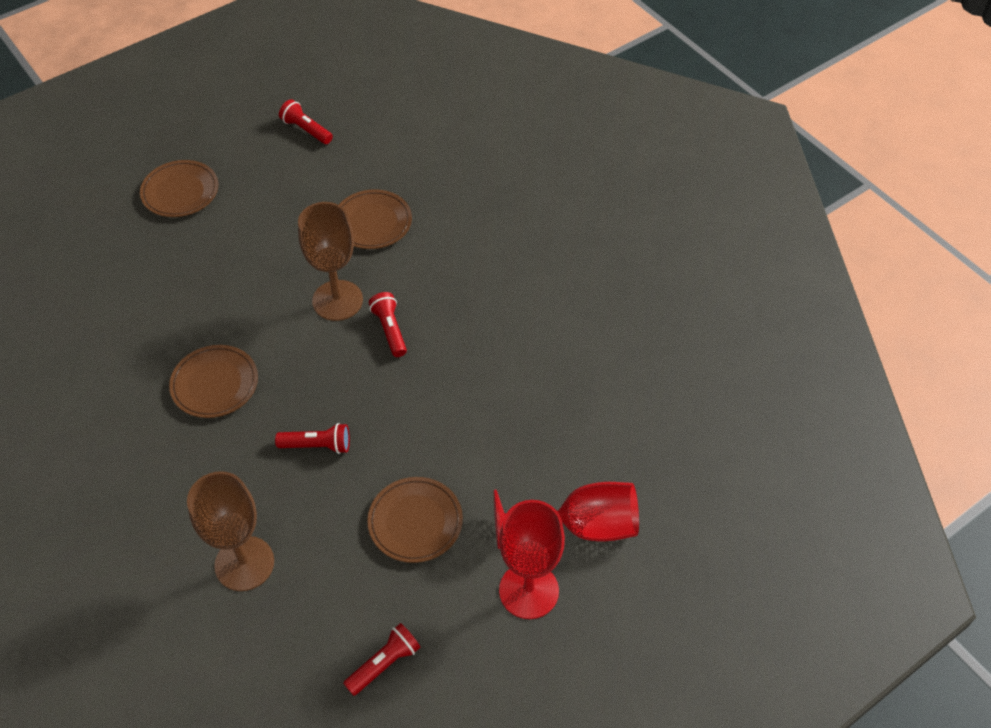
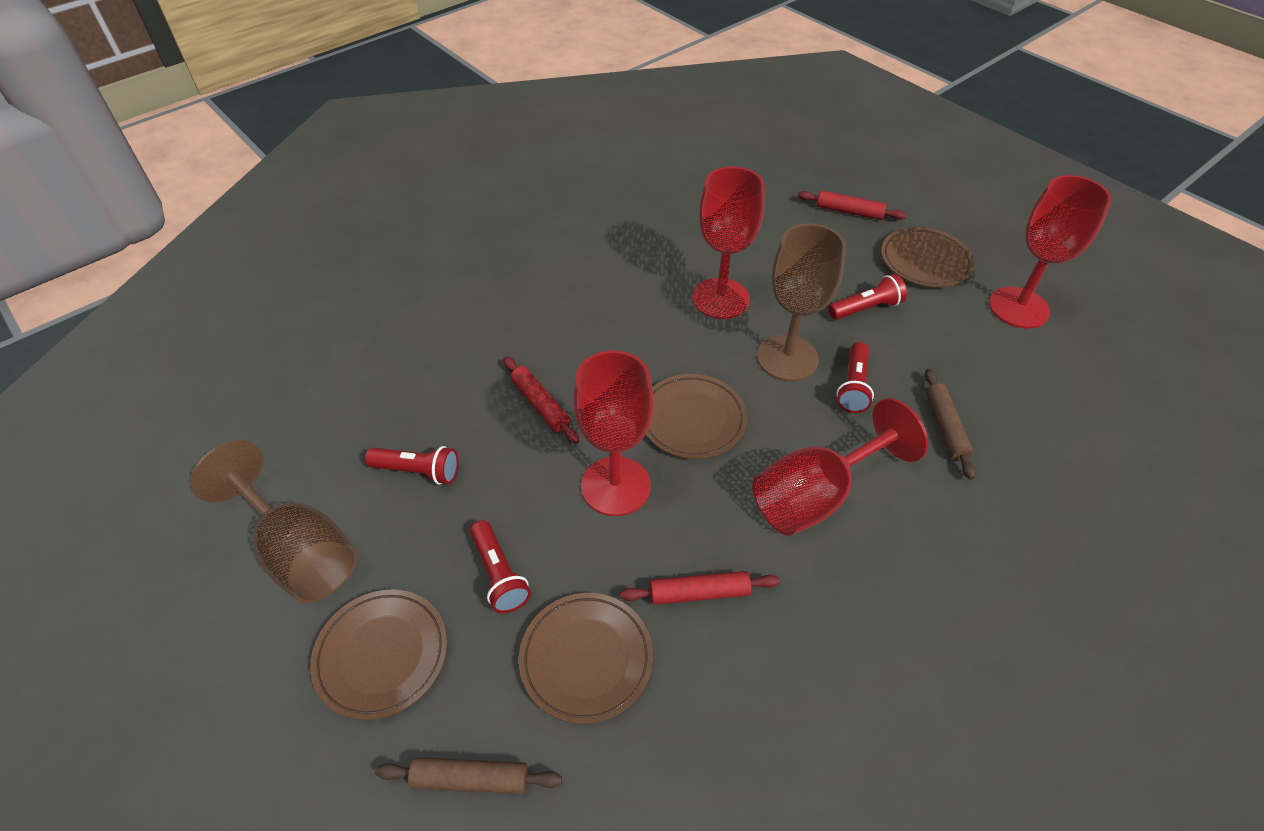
brown rolling pin: 0 -> 2
red goblet: 2 -> 4
red rolling pin: 0 -> 3

